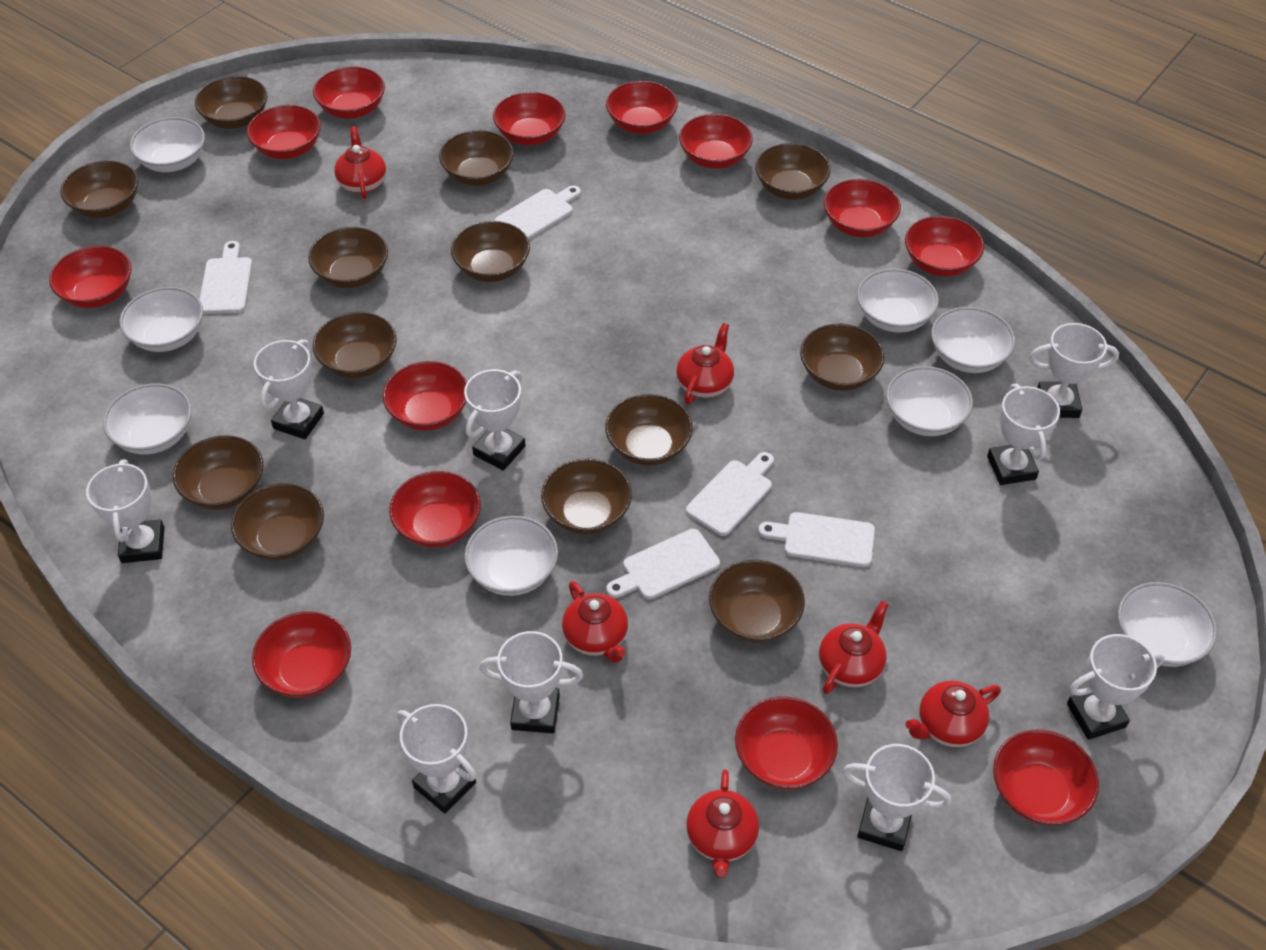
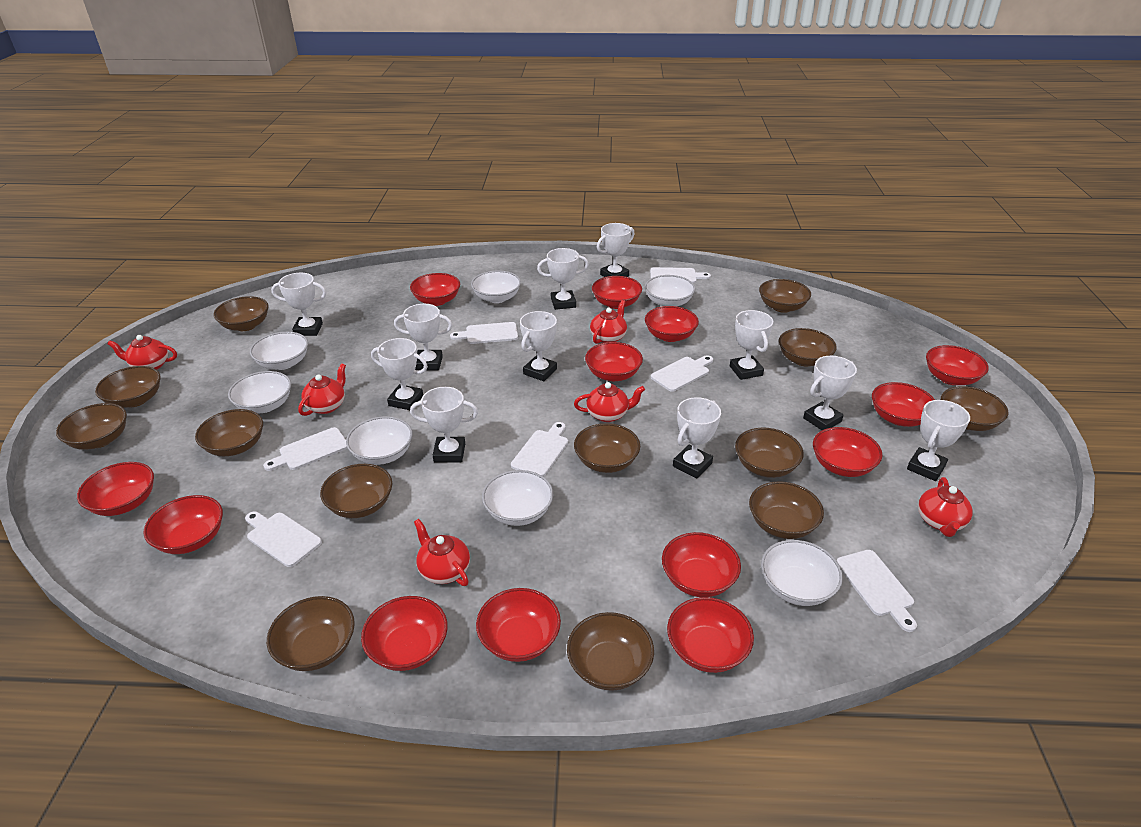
white bowl: 8 -> 7
white cutting board: 5 -> 7
white trophy: 9 -> 11

